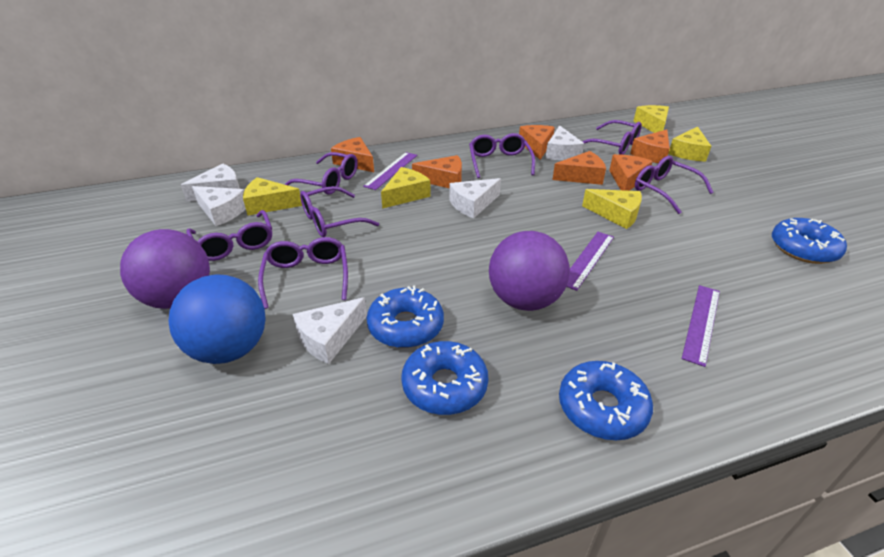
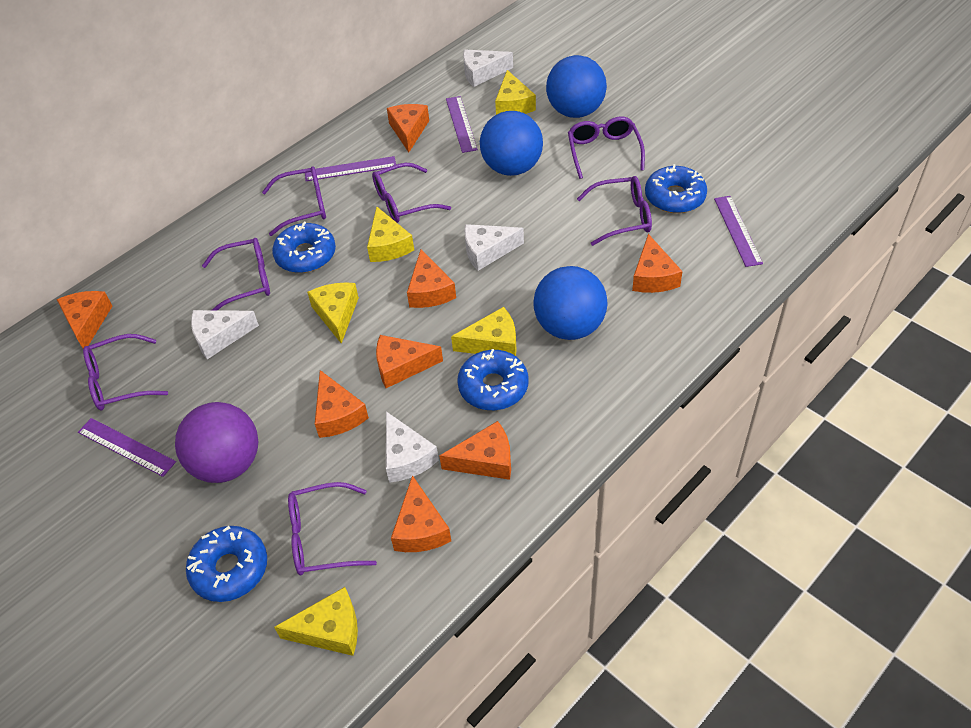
blue ball: 1 -> 3
orange cheese: 6 -> 8
purple ball: 2 -> 1
purple ruler: 3 -> 4
white cheese: 5 -> 4

